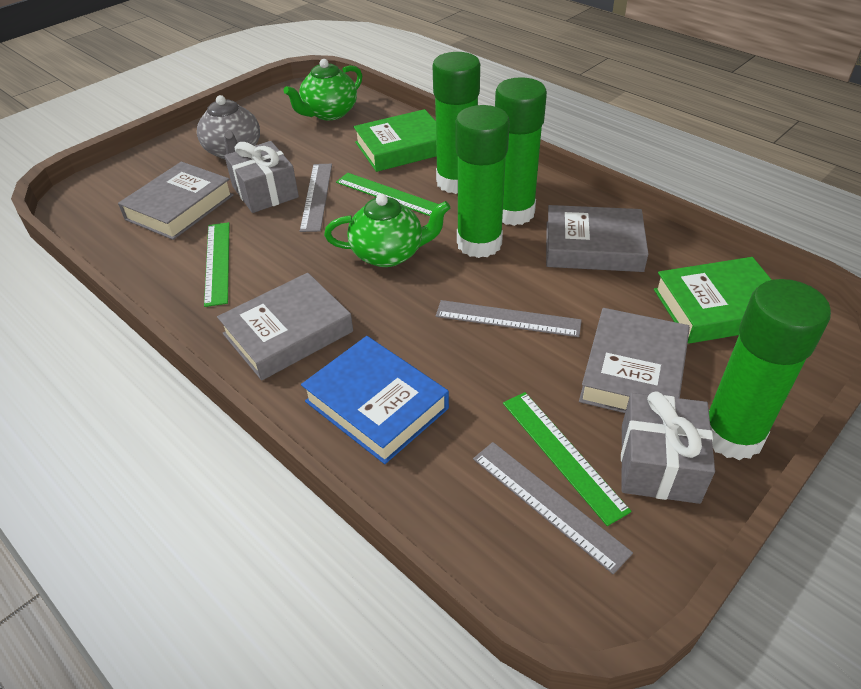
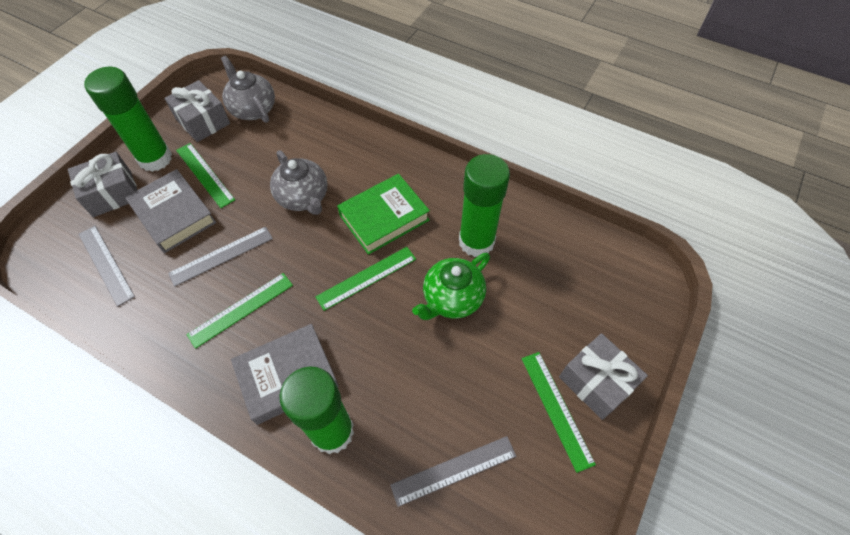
blue book: 1 -> 0
green book: 2 -> 1
green glue stick: 4 -> 3
green ruler: 3 -> 4
green teapot: 2 -> 1
grey book: 4 -> 2
grey gift: 2 -> 3
grey teapot: 1 -> 2

